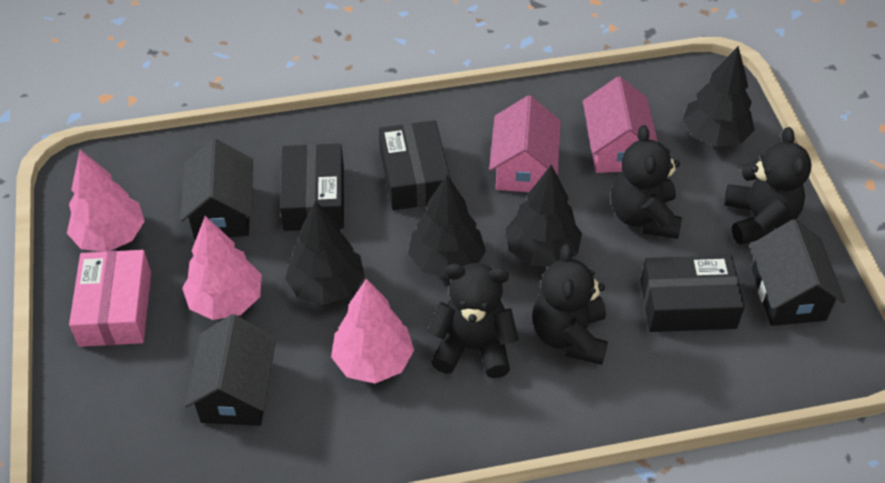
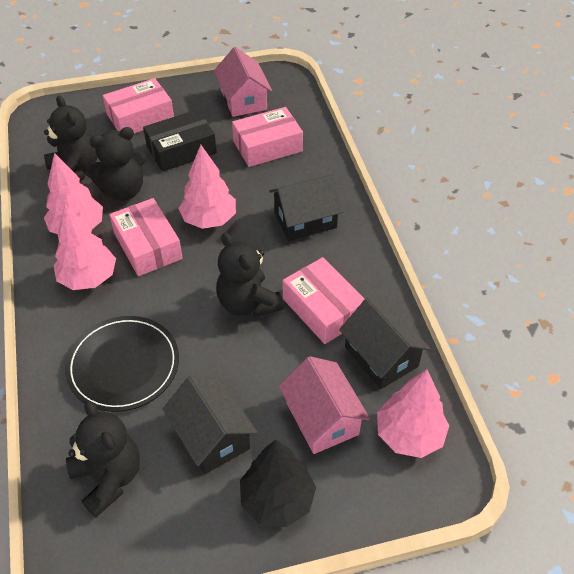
black box: 3 -> 1
black plate: 0 -> 1
black tree: 4 -> 1
pink box: 1 -> 4
pink tree: 3 -> 4

